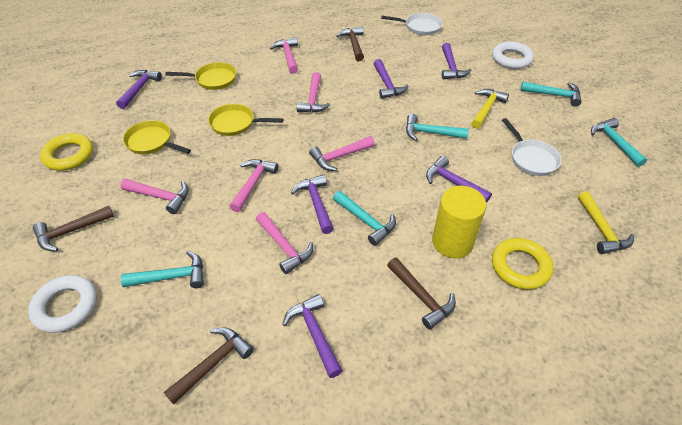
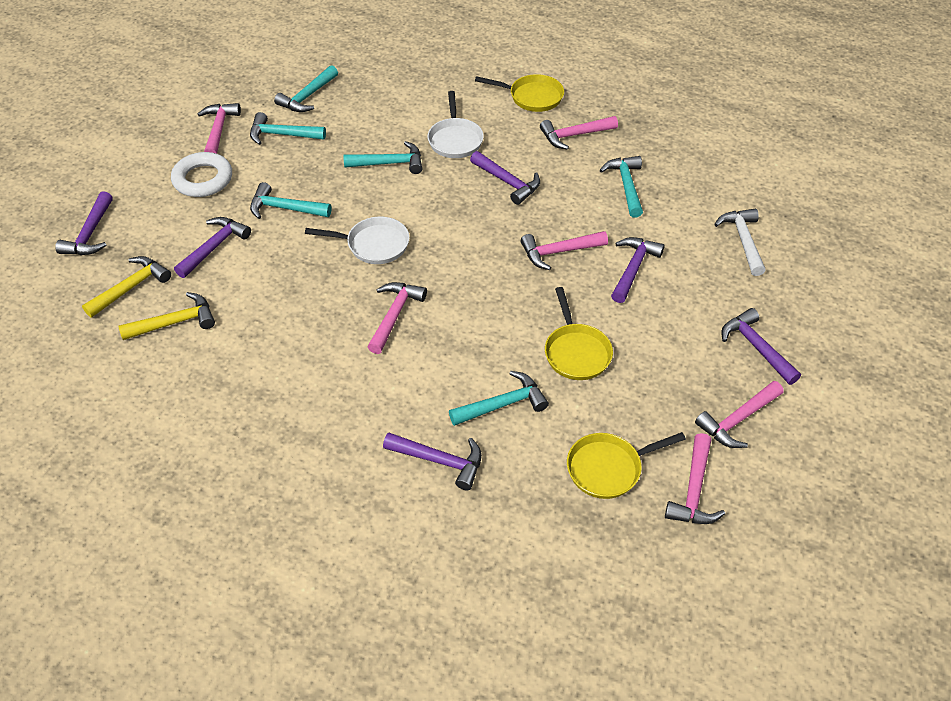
brown hammer: 4 -> 0
turquoise hammer: 5 -> 6
white hammer: 0 -> 1
white ring: 2 -> 1
yellow cylinder: 1 -> 0
yellow ring: 2 -> 0

